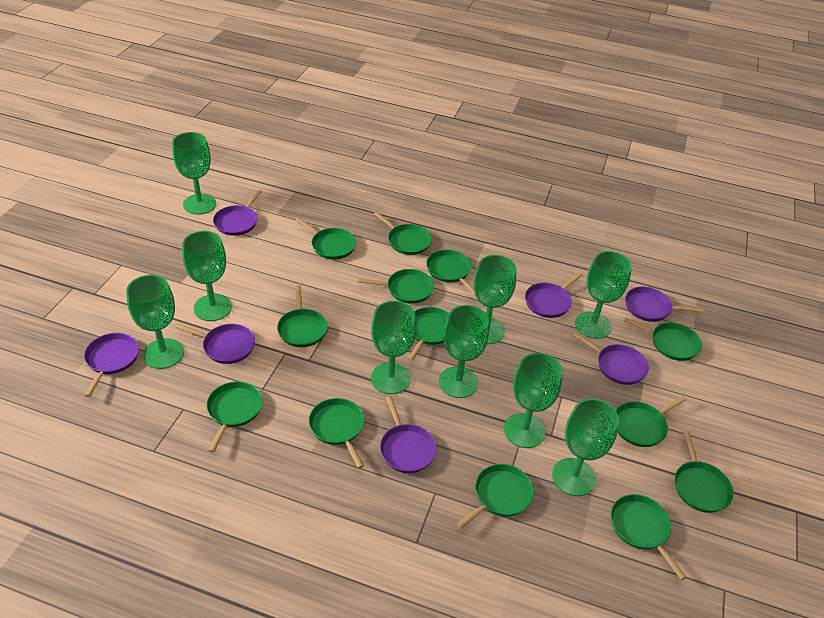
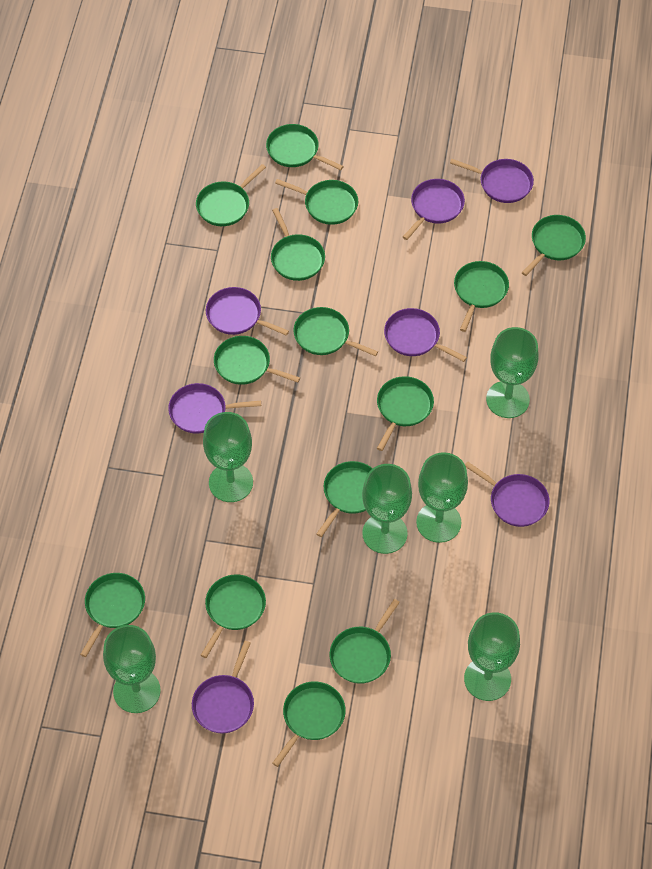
green goblet: 9 -> 6
green pan: 13 -> 14

